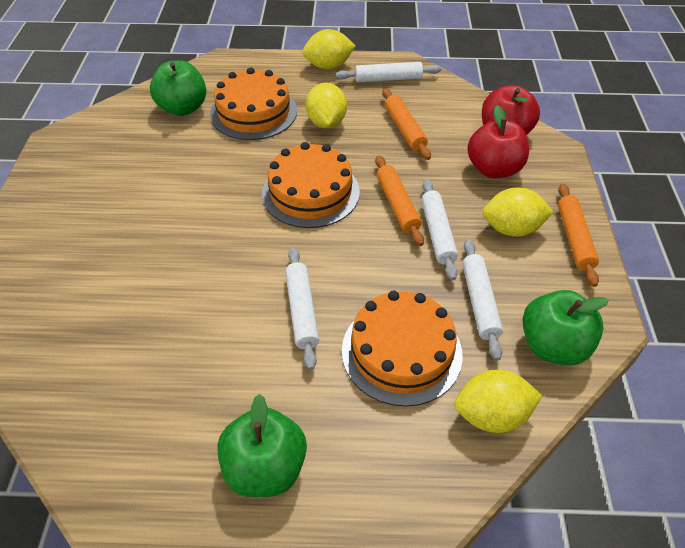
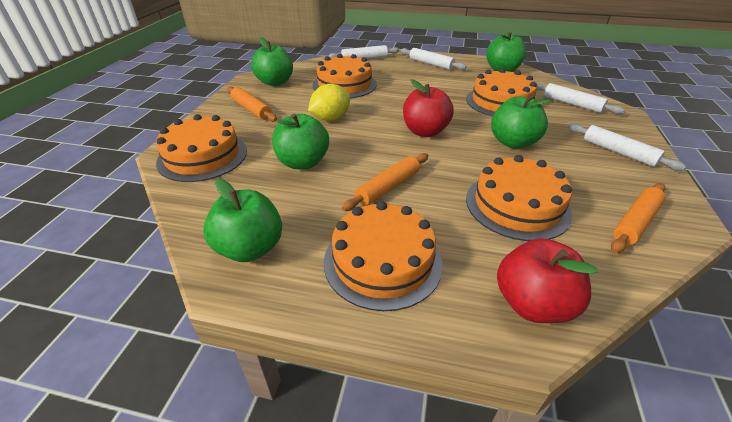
green apple: 3 -> 5
orange cake: 3 -> 5
yellow lemon: 4 -> 1

